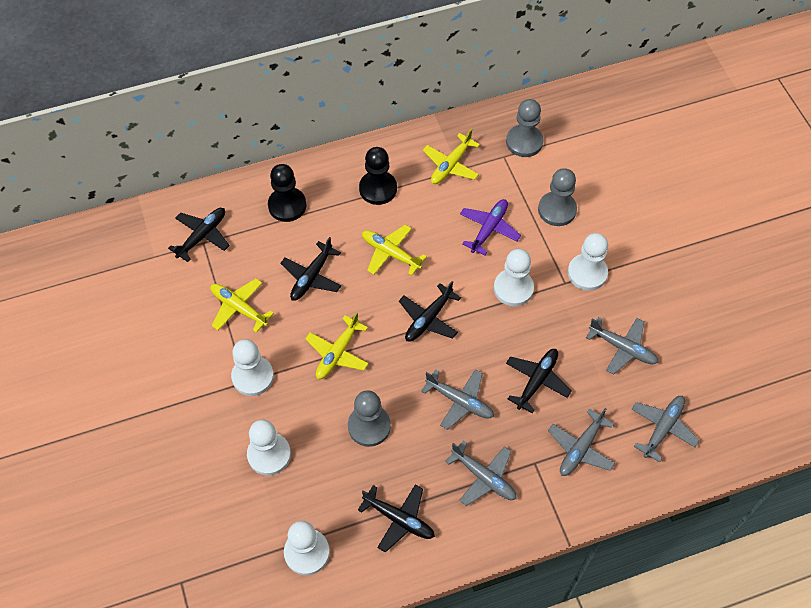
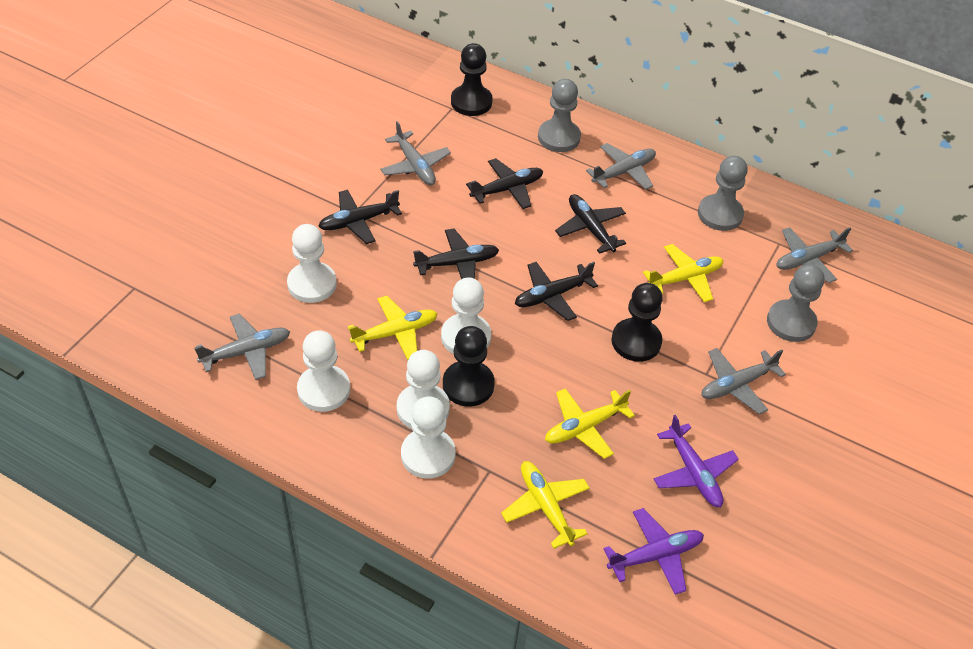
black pawn: 2 -> 3
purple plane: 1 -> 2

